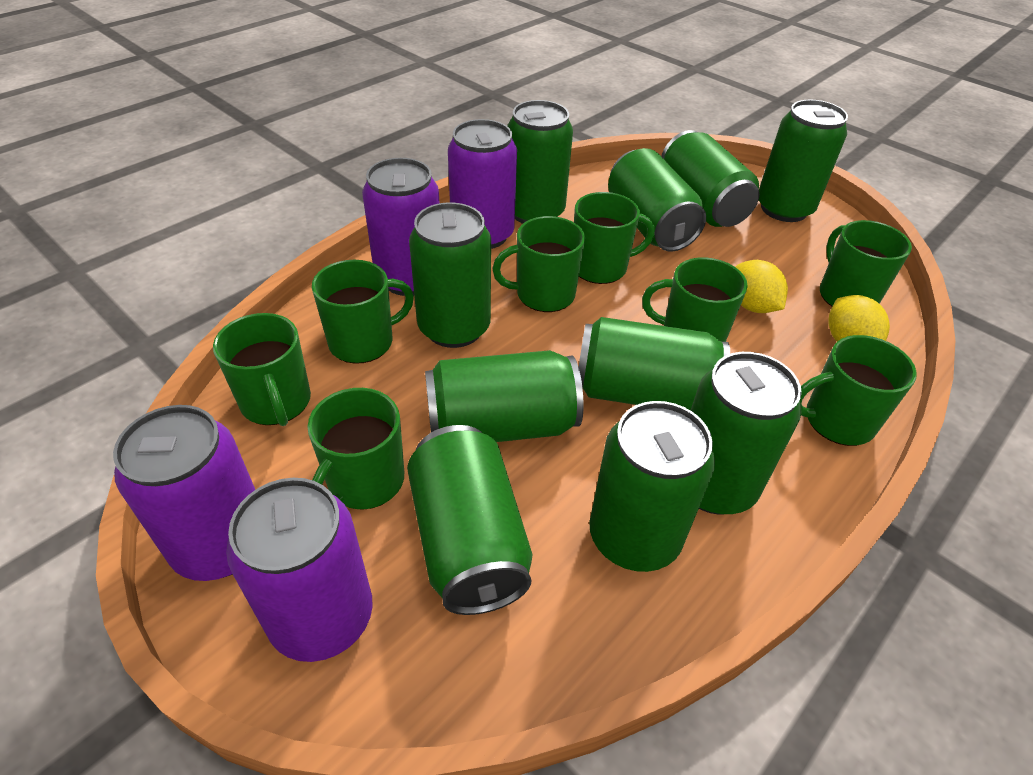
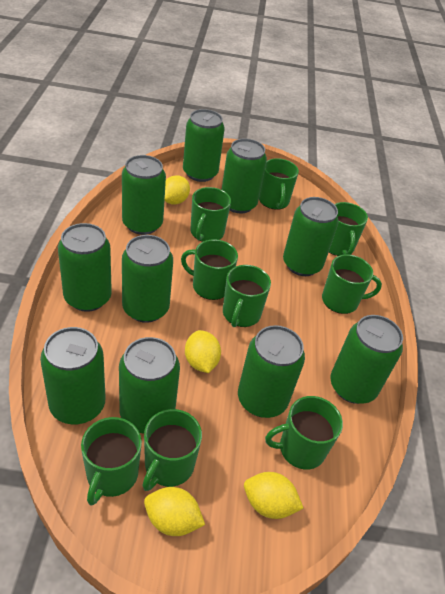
green mug: 8 -> 9
purple can: 4 -> 0
yellow lemon: 2 -> 4

